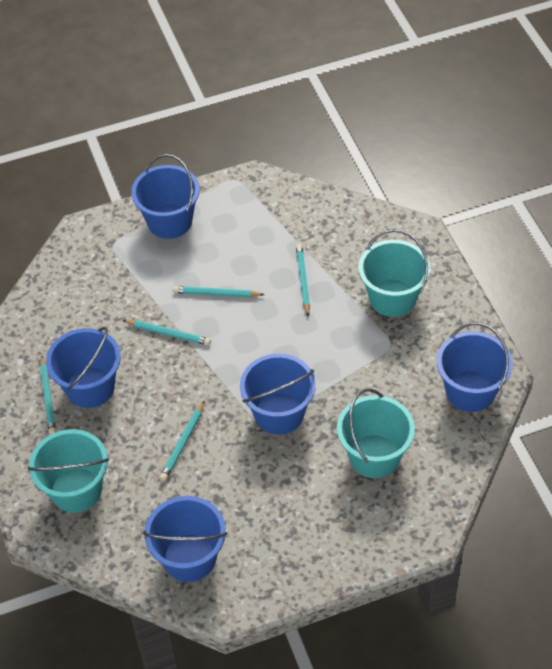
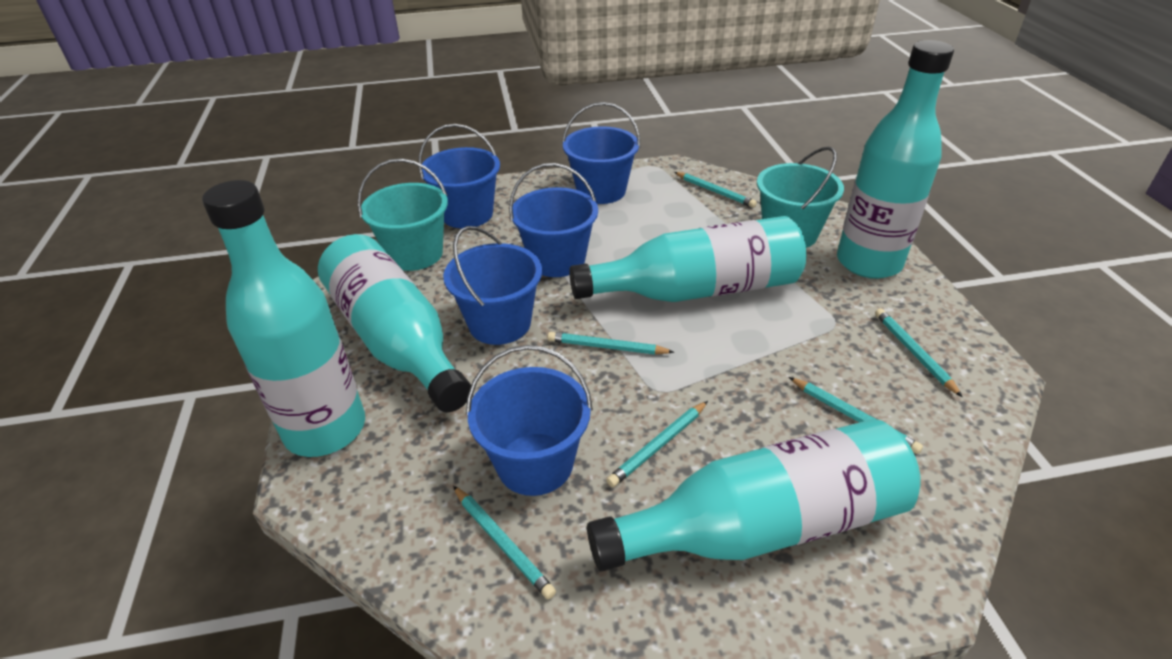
turquoise bottle: 0 -> 5
turquoise bucket: 3 -> 2
turquoise pencil: 5 -> 6

